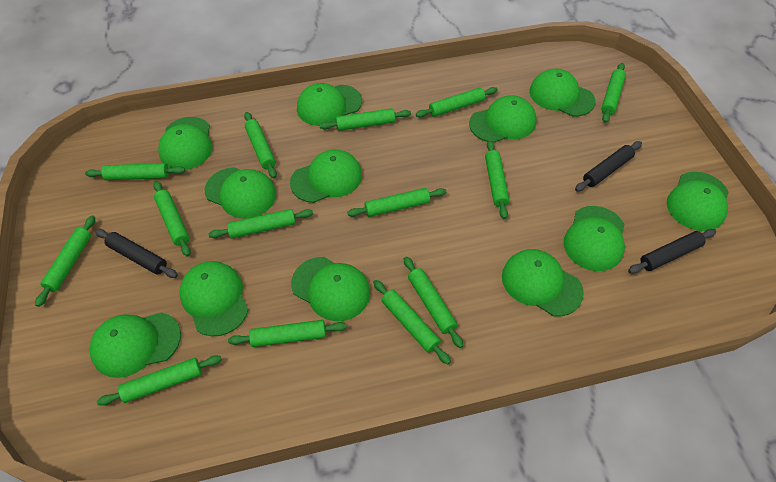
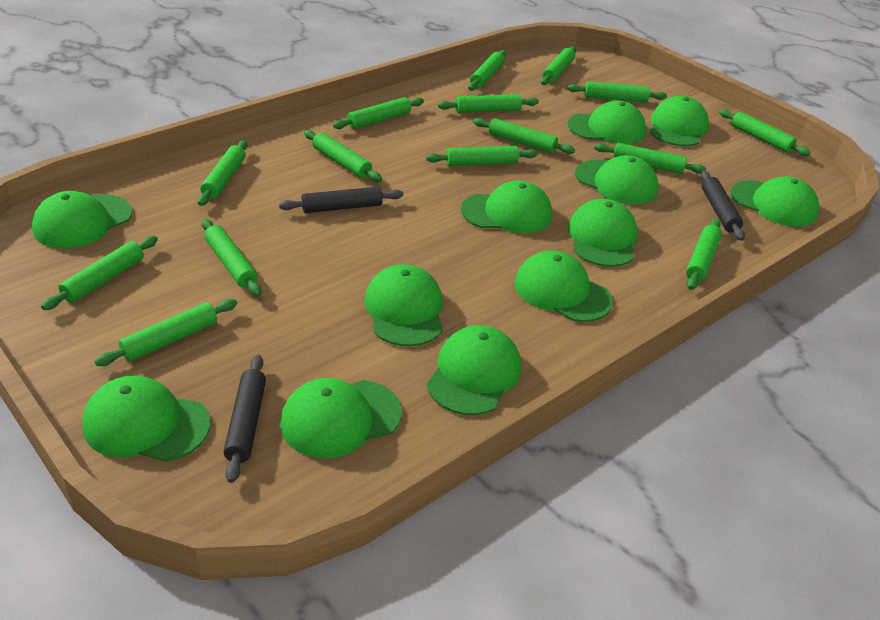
green rolling pin: 14 -> 15

